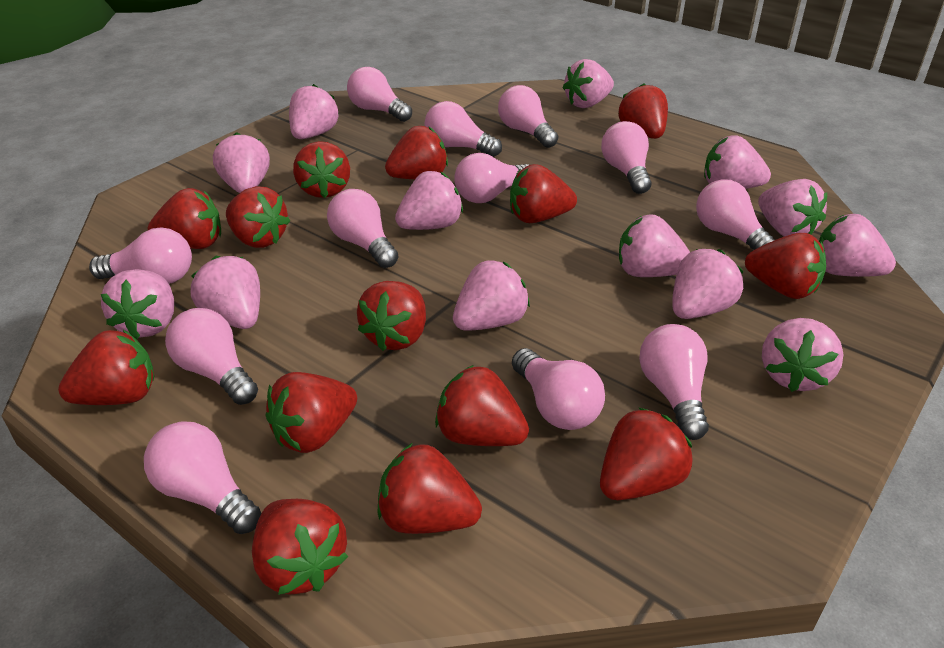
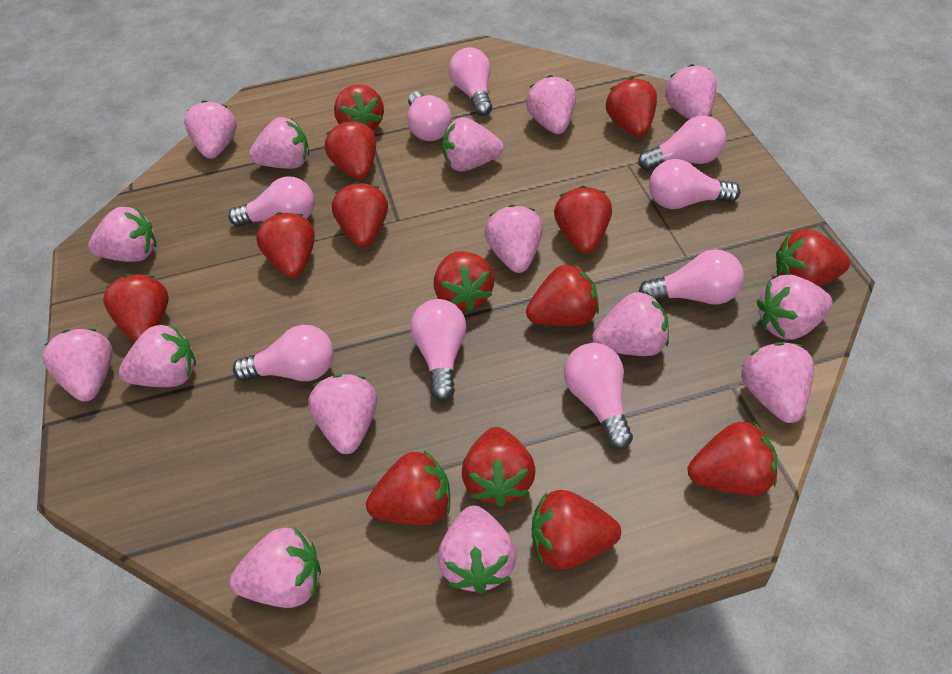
pink light bulb: 12 -> 9
pink strawberry: 13 -> 15

